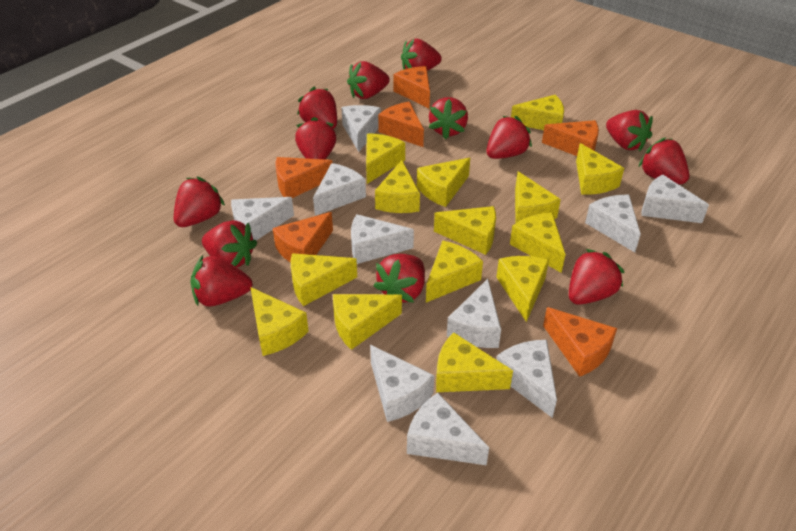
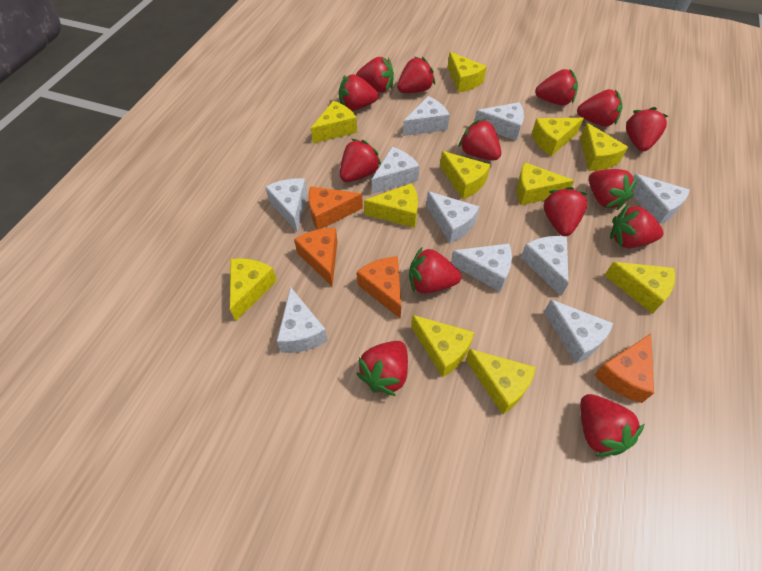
orange cheese: 6 -> 4
red strawberry: 13 -> 14
yellow cheese: 14 -> 11

